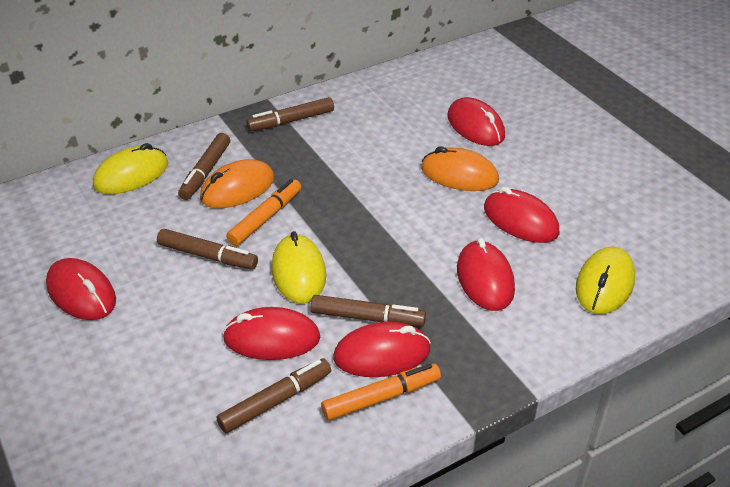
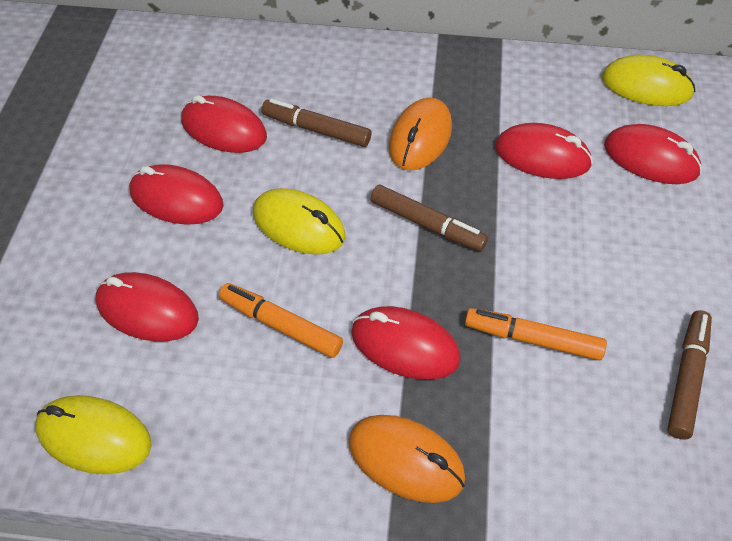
brown marker: 5 -> 3

